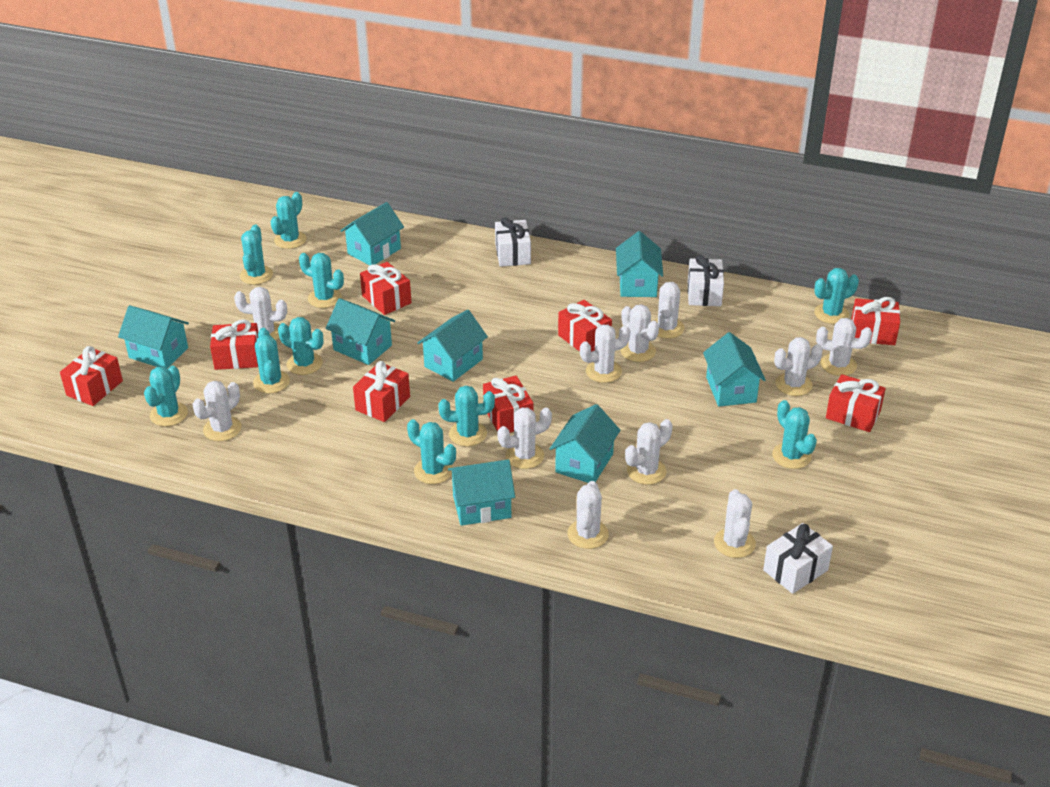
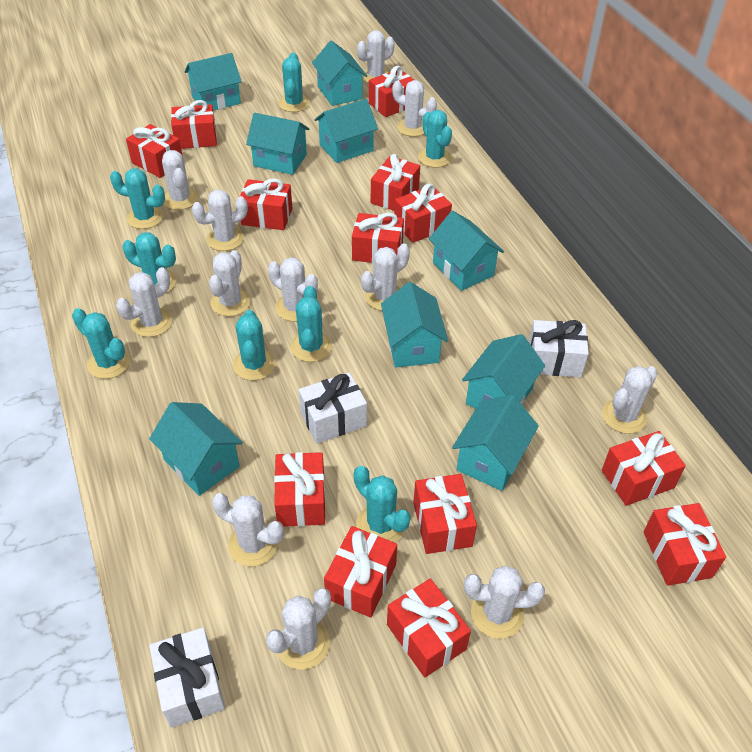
red gift: 8 -> 13
turquoise cactus: 10 -> 8
turquoise house: 8 -> 9
white cactus: 11 -> 12

